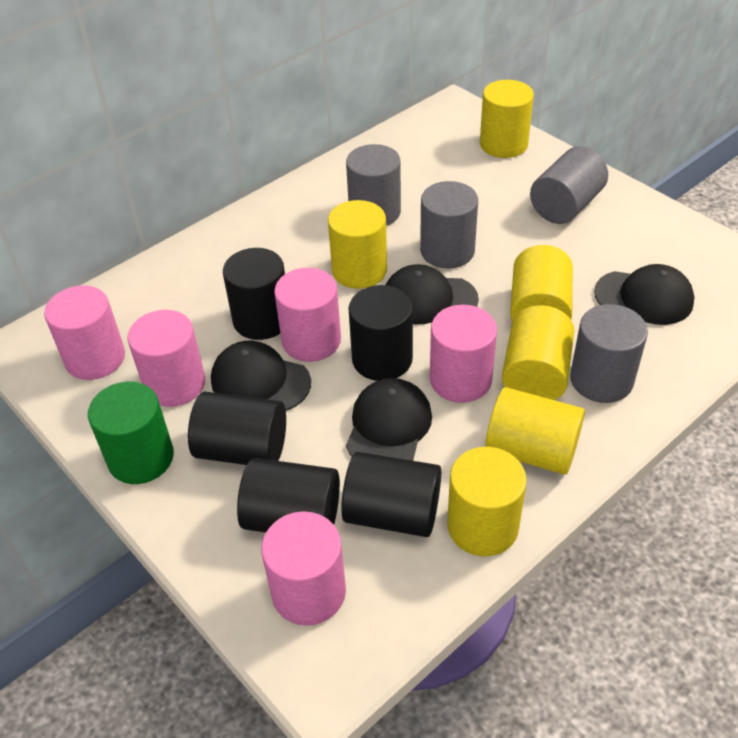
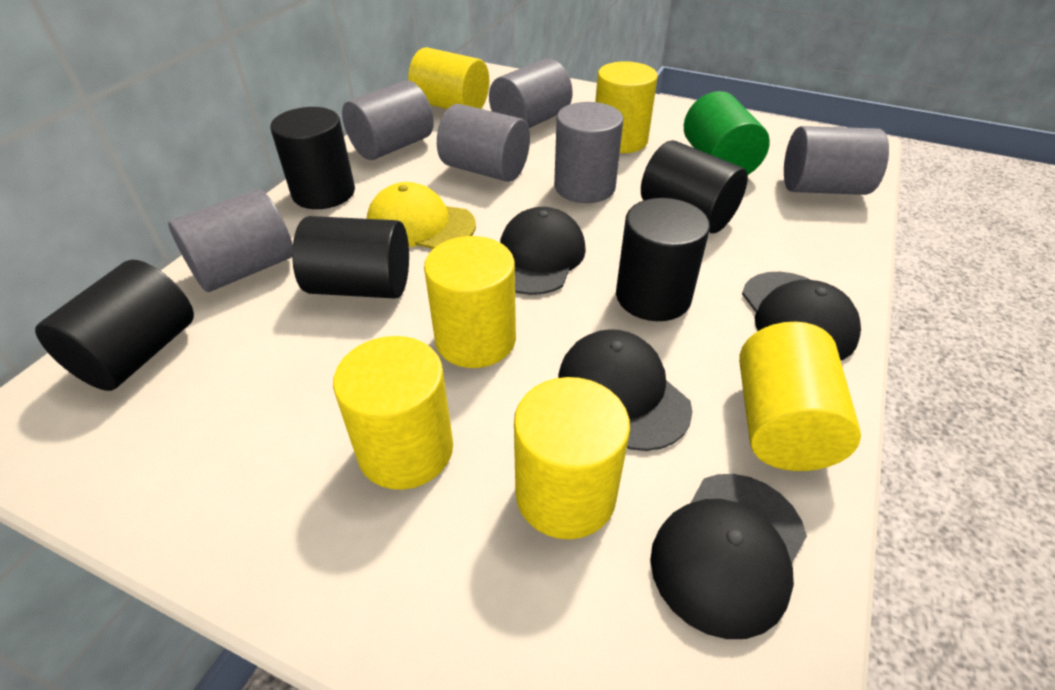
grey cylinder: 4 -> 6
pink cylinder: 5 -> 0
yellow cap: 0 -> 1

